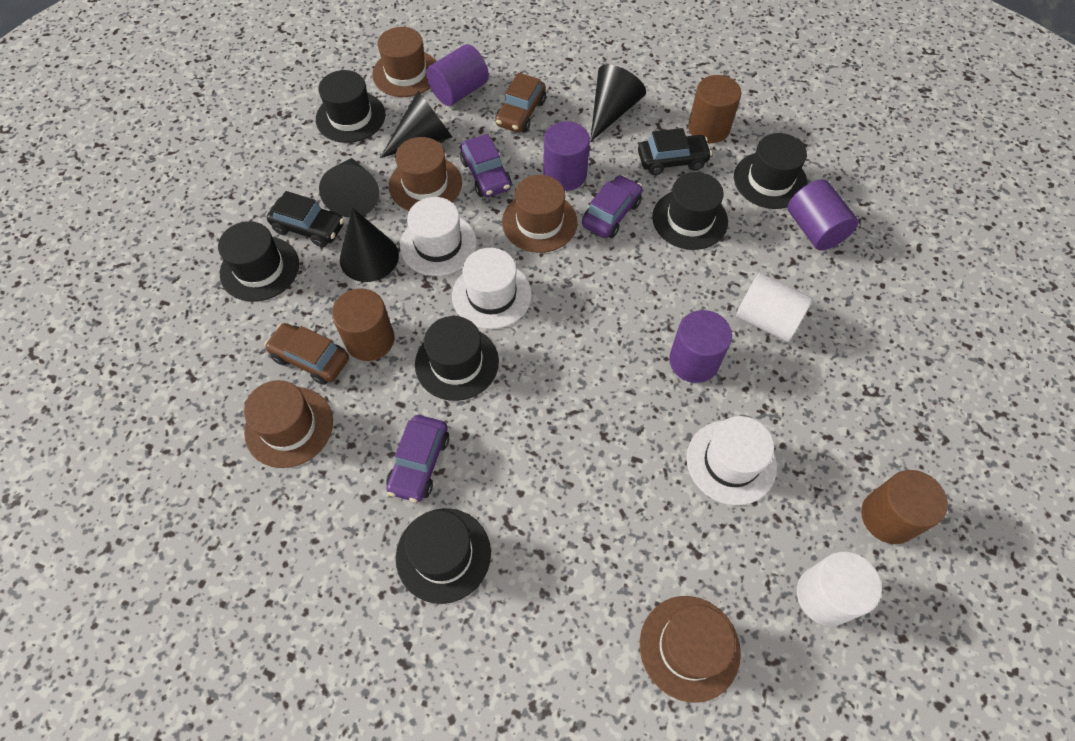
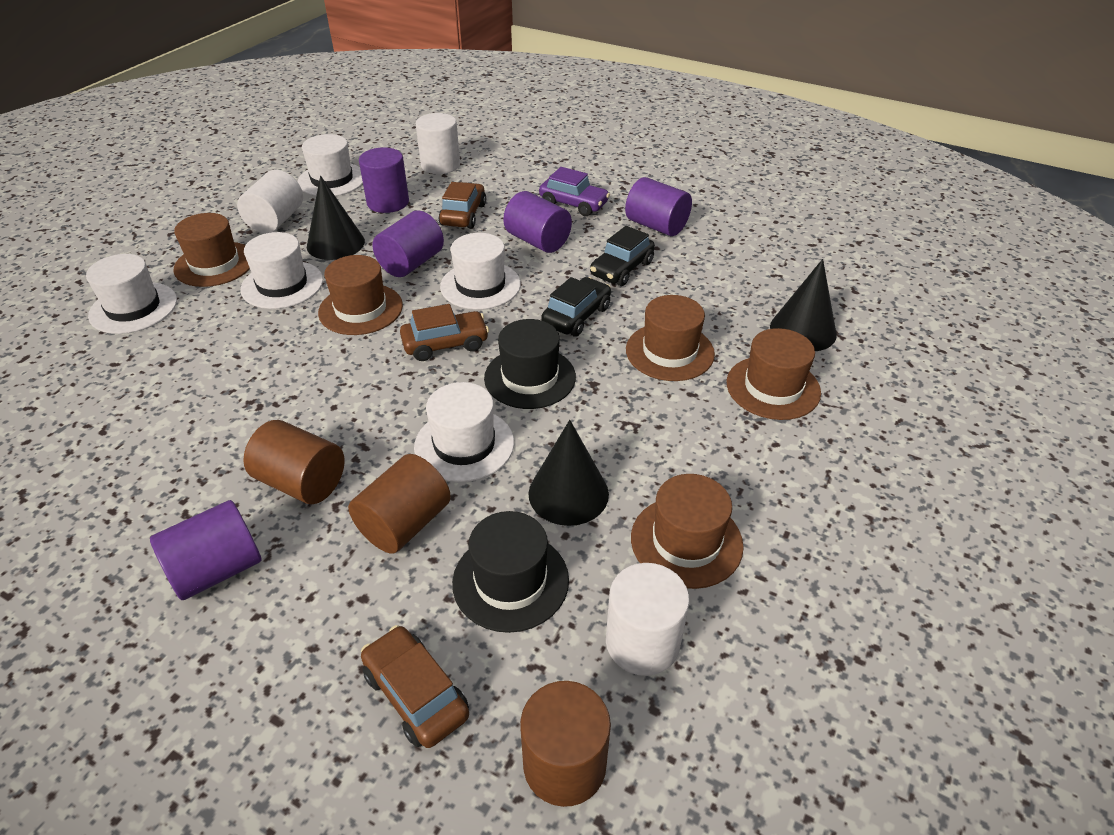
black cone: 4 -> 3
black hat: 6 -> 2
brown car: 2 -> 3
purple car: 3 -> 1
purple cylinder: 4 -> 5
white cylinder: 2 -> 3
white hat: 3 -> 5

